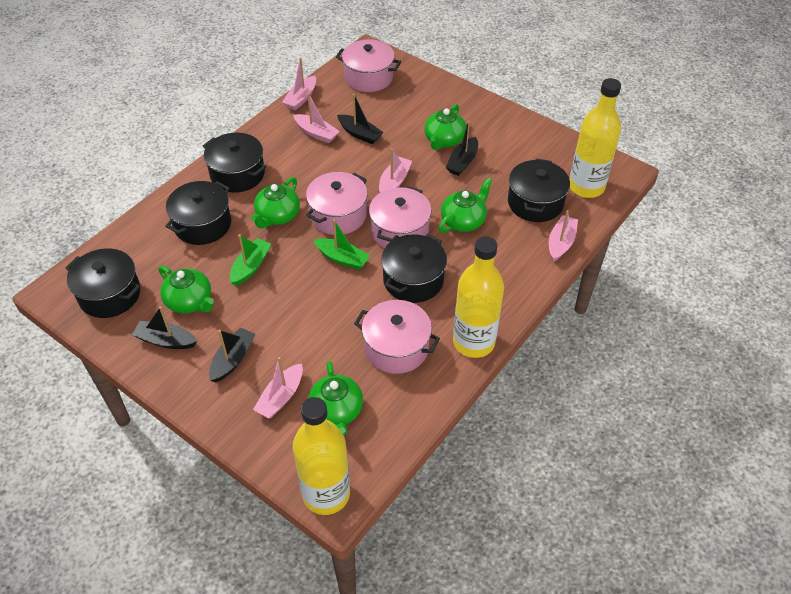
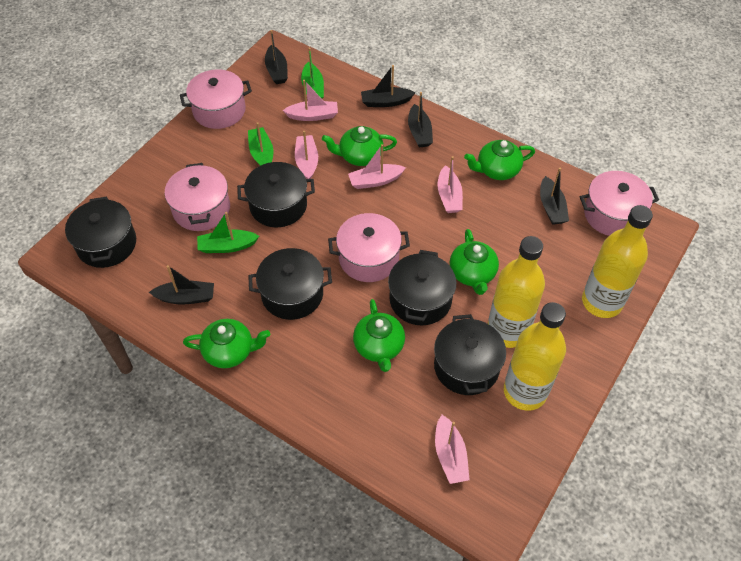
black boat: 4 -> 5
green boat: 2 -> 3

